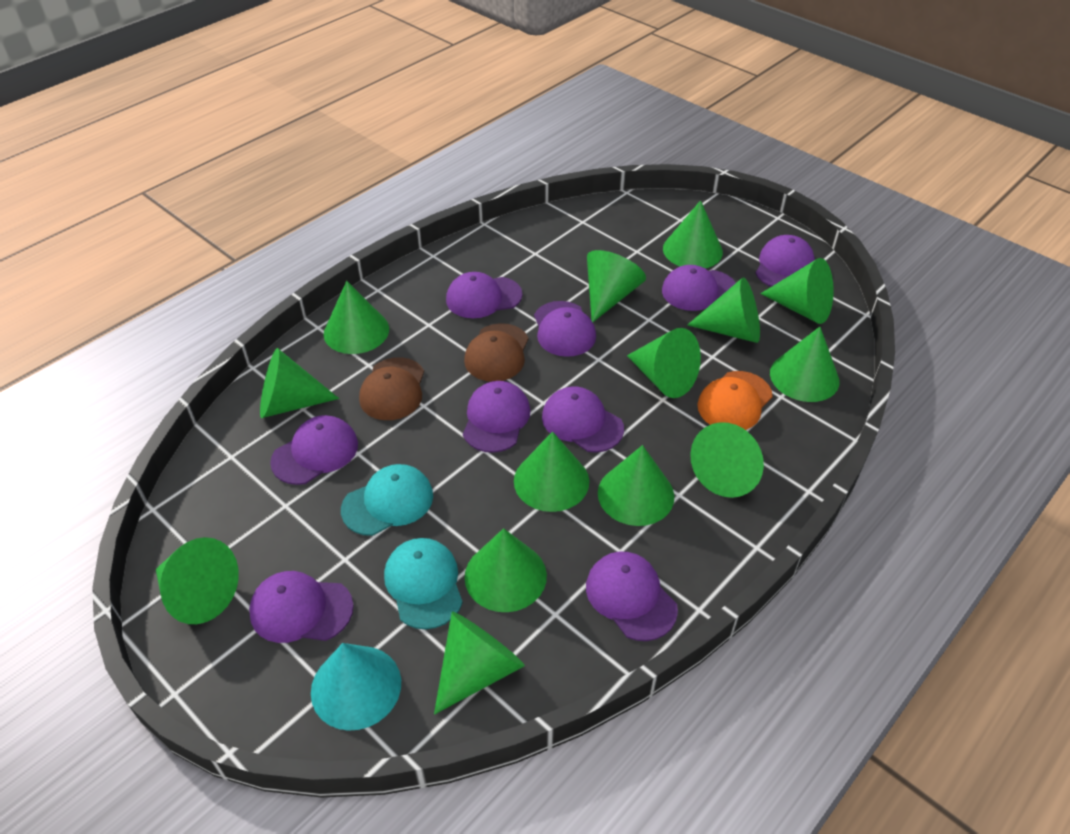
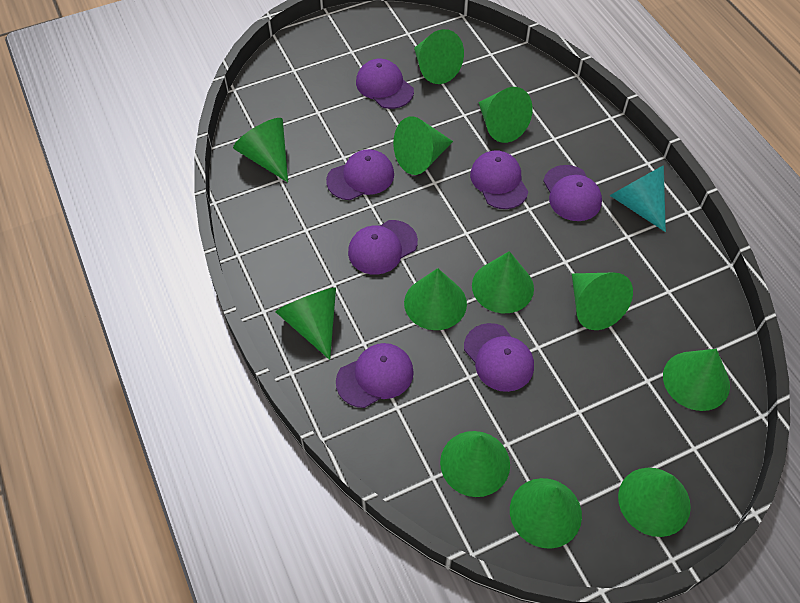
brown cap: 2 -> 0
green cone: 14 -> 12
orange cap: 1 -> 0
purple cap: 9 -> 7
turquoise cap: 2 -> 0

